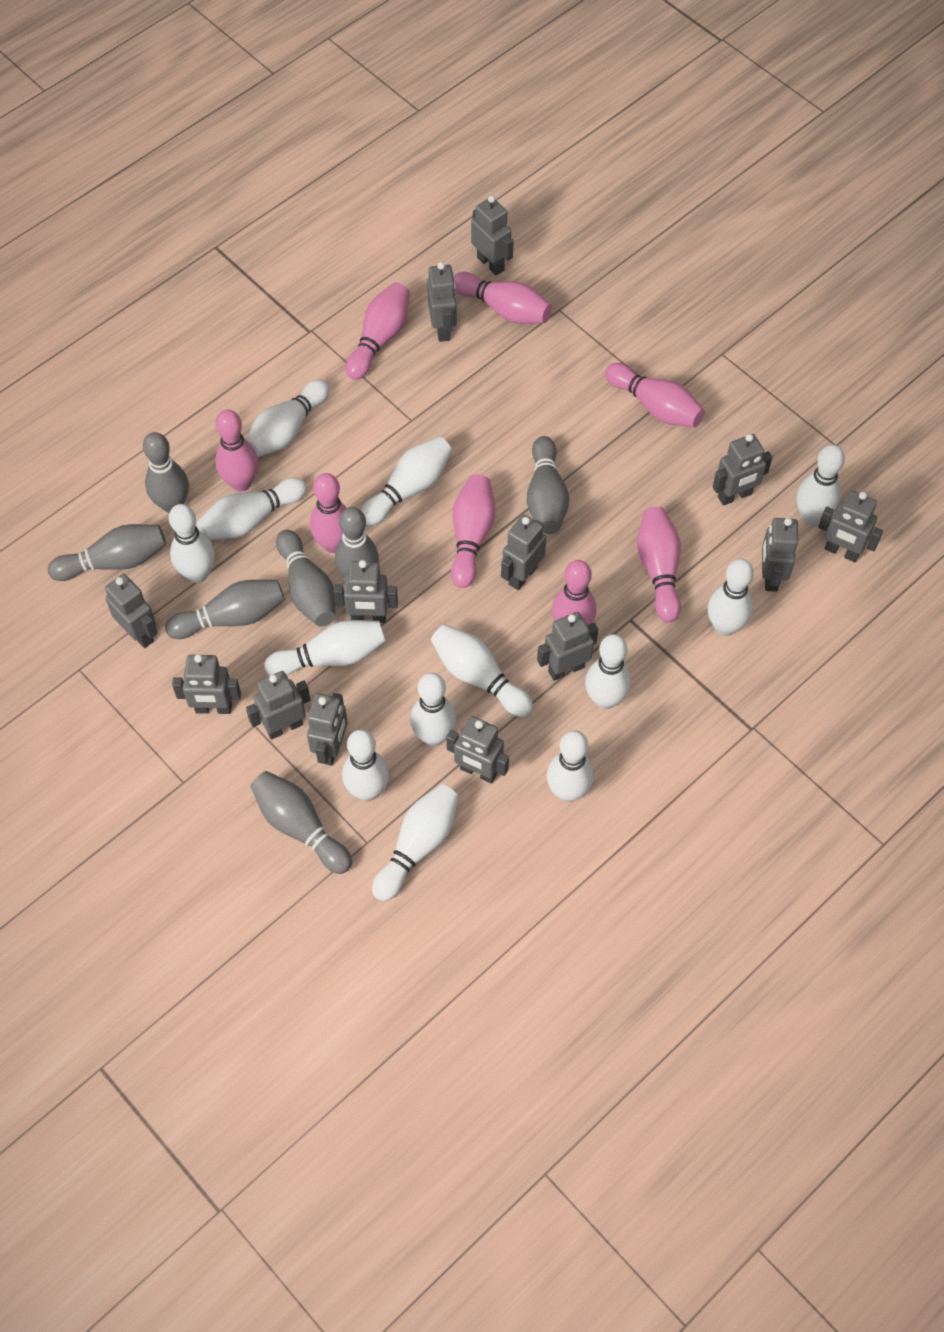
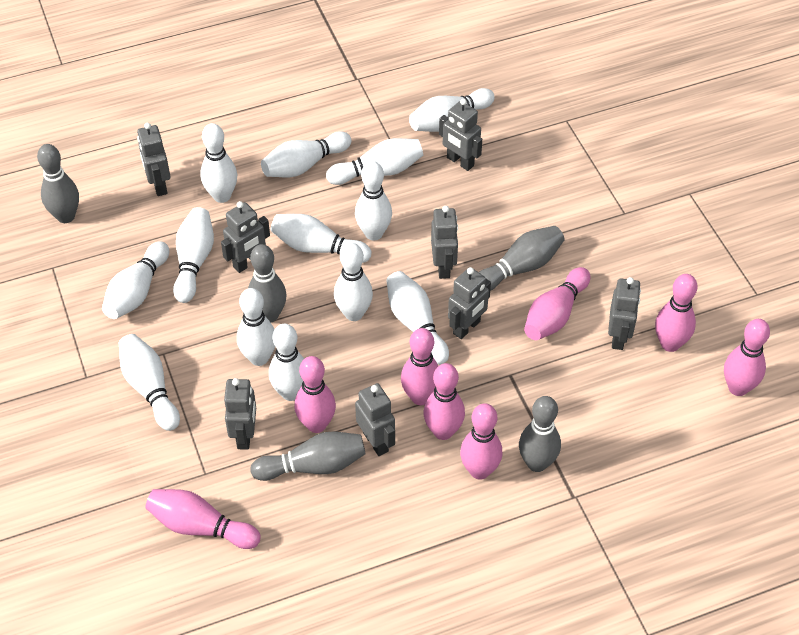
grey bowling pin: 7 -> 5
grey robot: 13 -> 8

